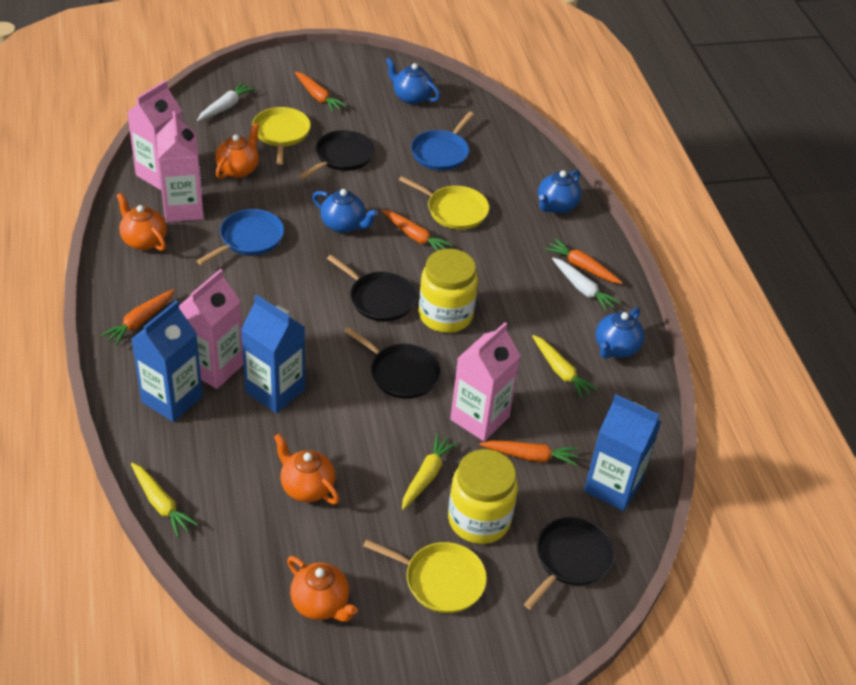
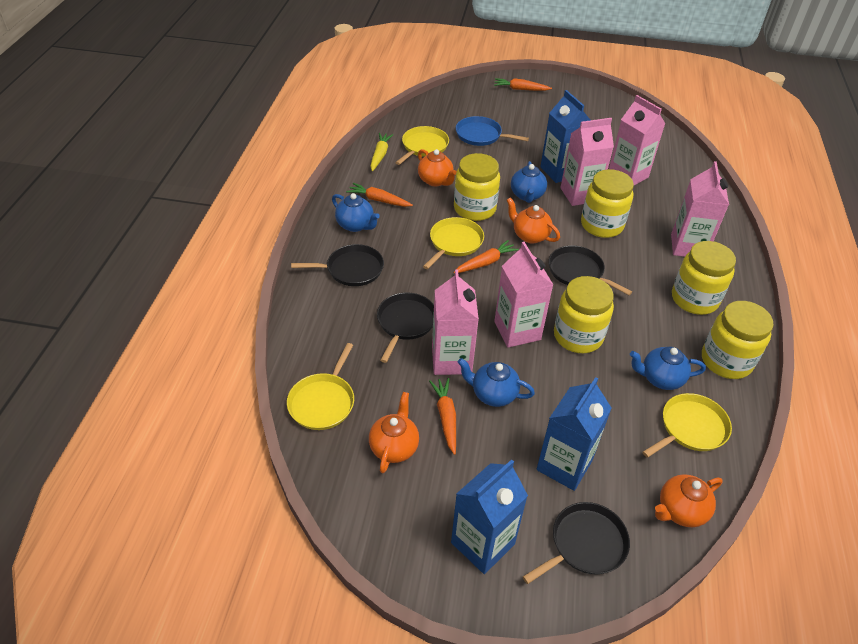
blue pan: 2 -> 1
orange carrot: 5 -> 4
pink carton: 4 -> 5
white carrot: 2 -> 0
yellow carrot: 3 -> 1
yellow jar: 2 -> 5
yellow pan: 3 -> 4

